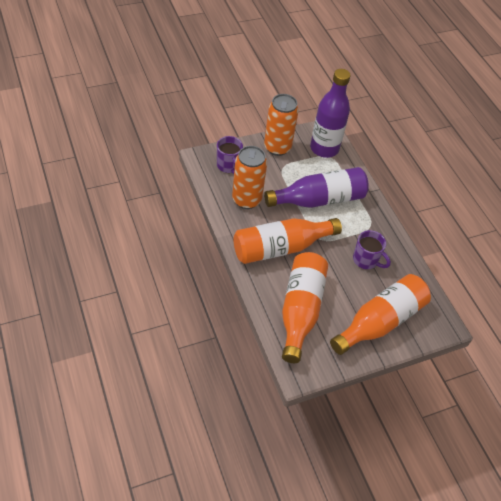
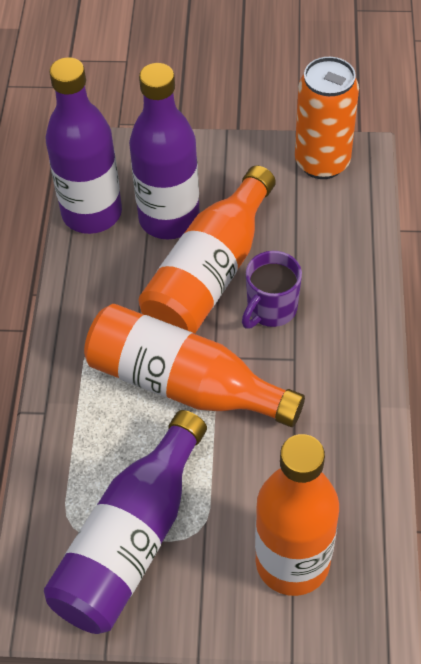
orange can: 2 -> 1
purple bottle: 2 -> 3
purple mug: 2 -> 1

